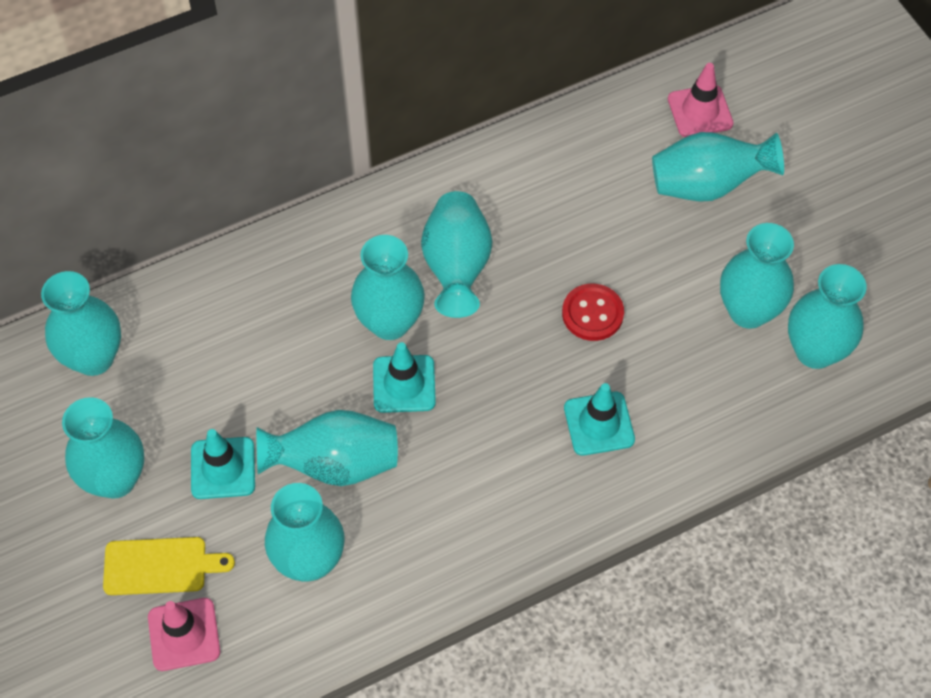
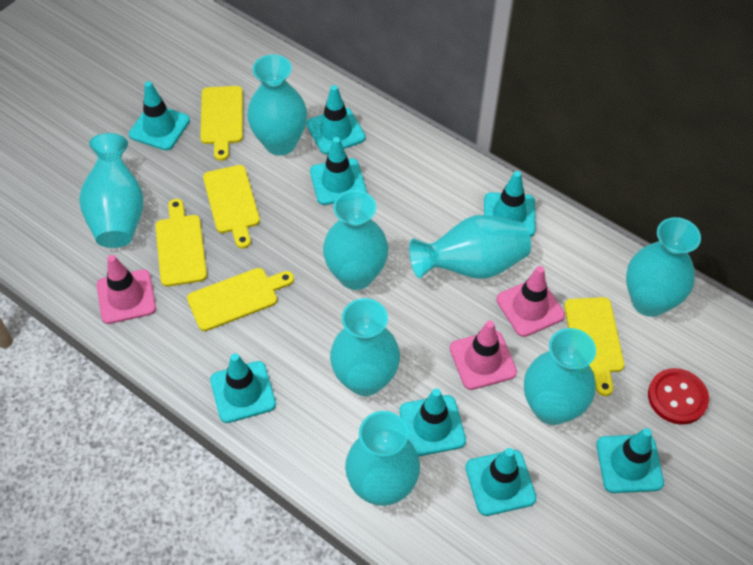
pink traffic cone: 2 -> 3
turquoise traffic cone: 3 -> 8
turquoise vase: 9 -> 8
yellow cutting board: 1 -> 5

